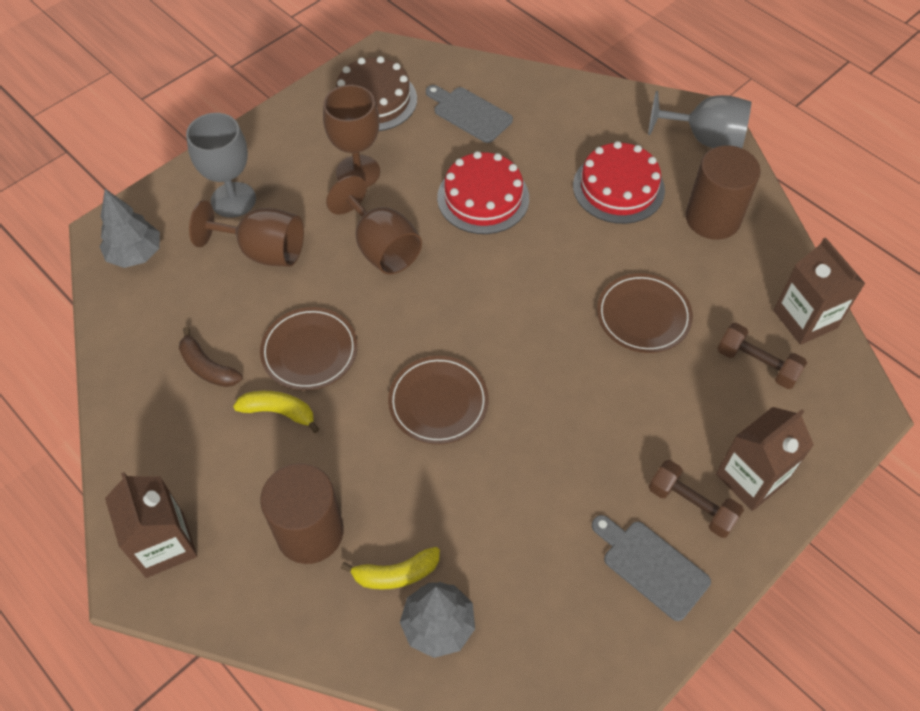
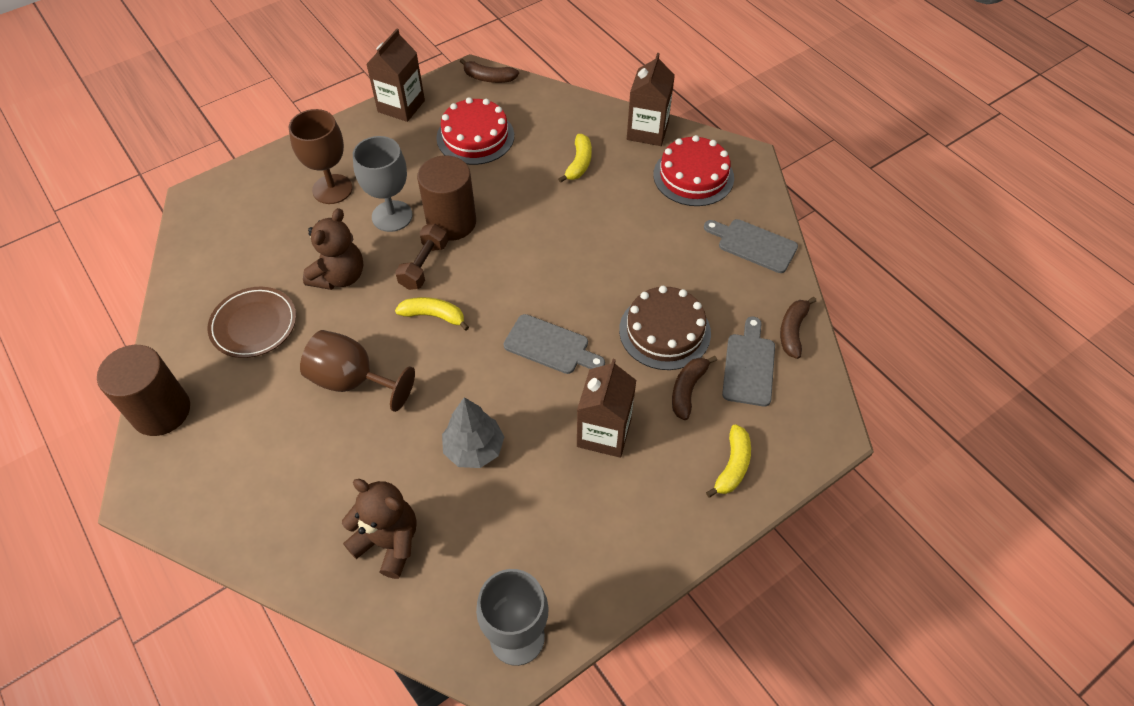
brown banana: 1 -> 3
brown dumbbell: 2 -> 1
brown goblet: 3 -> 2
brown plate: 3 -> 1
brown teddy bear: 0 -> 2
grey cutting board: 2 -> 3
grey tree: 2 -> 1
yellow banana: 2 -> 3

